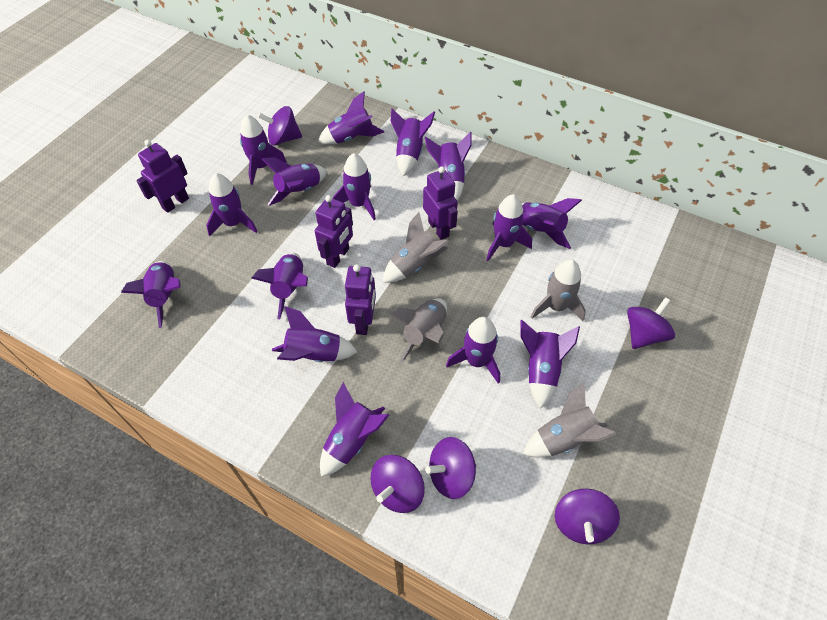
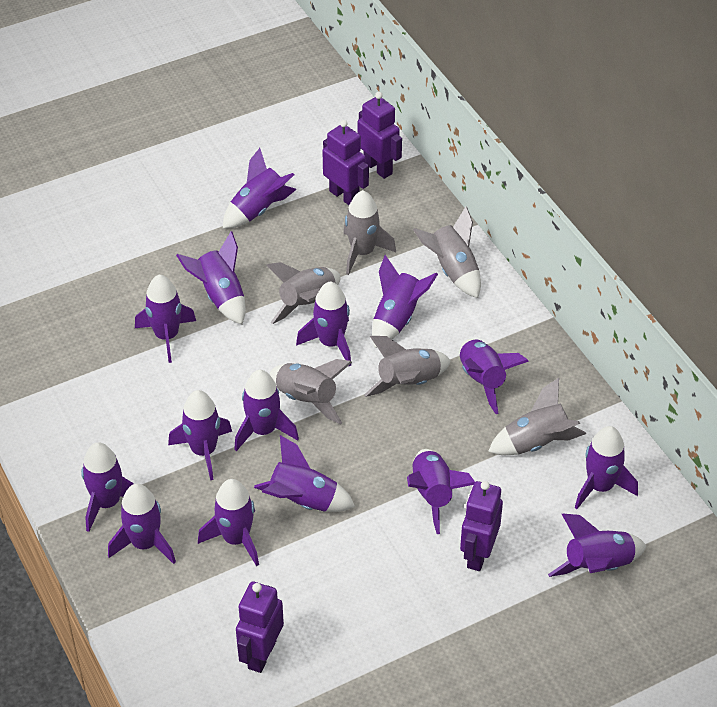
grey rocket: 4 -> 6
purple spinning top: 5 -> 0

